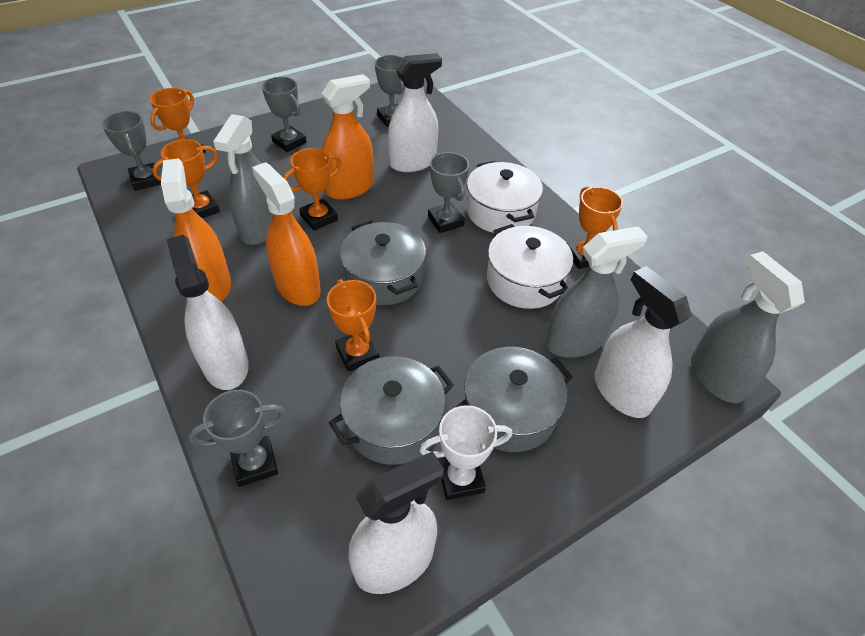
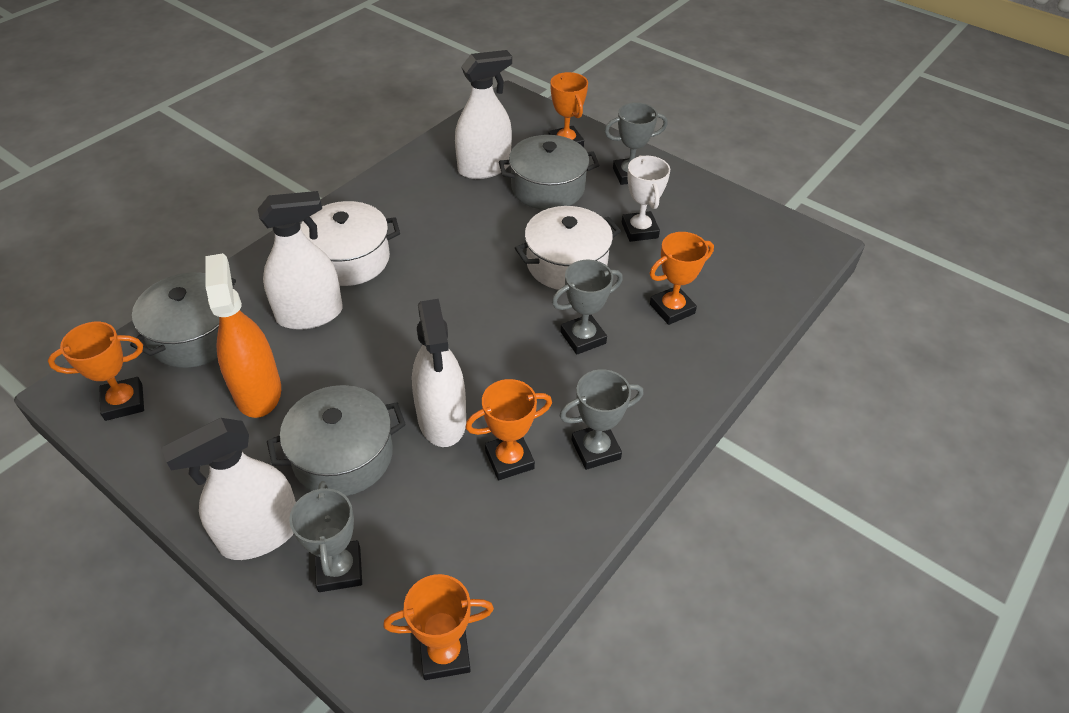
grey spray bottle: 3 -> 0
grey trophy: 5 -> 4
orange spray bottle: 3 -> 1

